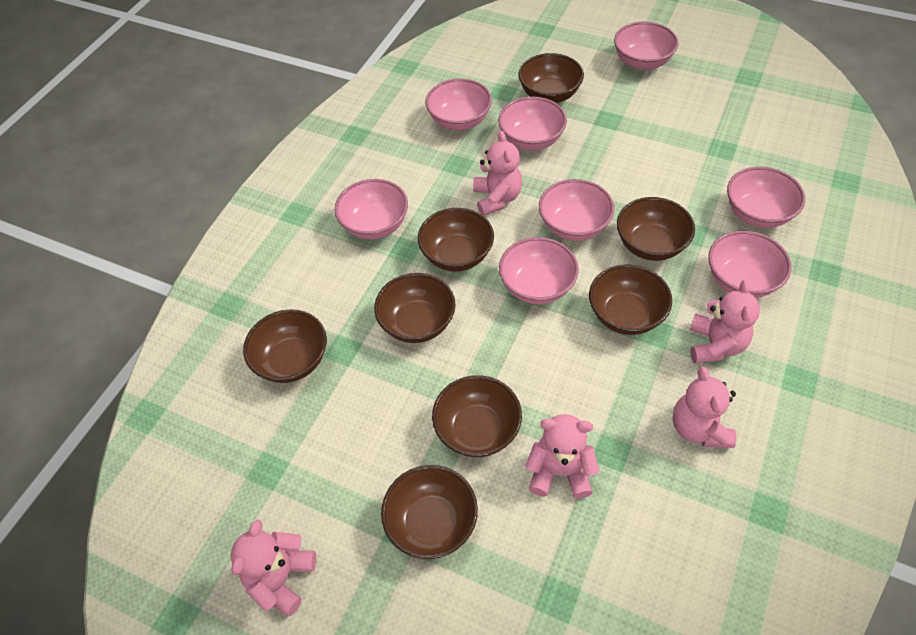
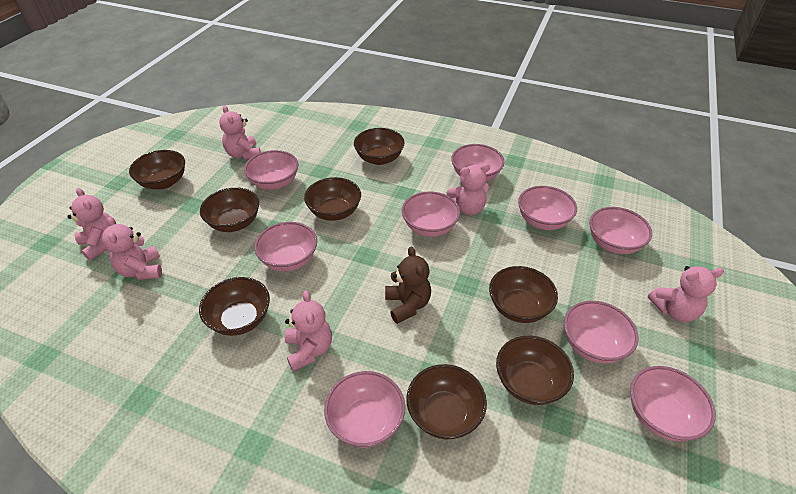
brown teddy bear: 0 -> 1
pink bowl: 8 -> 9
pink teddy bear: 5 -> 6

